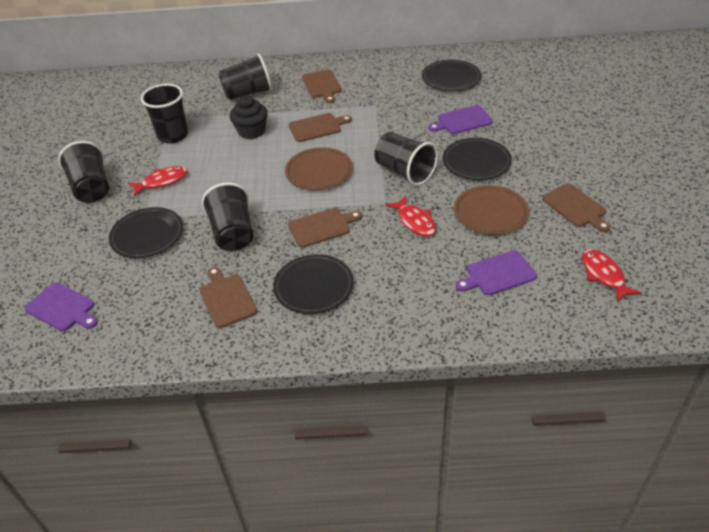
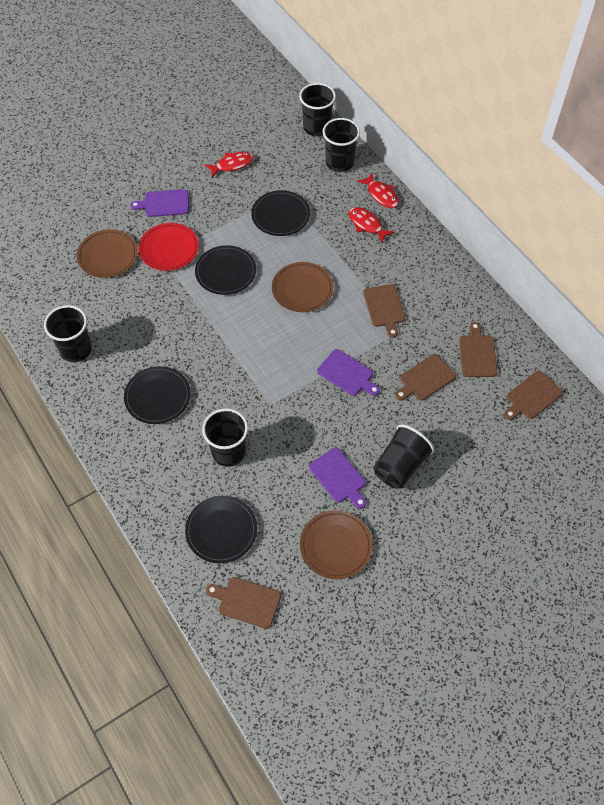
black cupcake: 1 -> 0
brown plate: 2 -> 3
red plate: 0 -> 1

